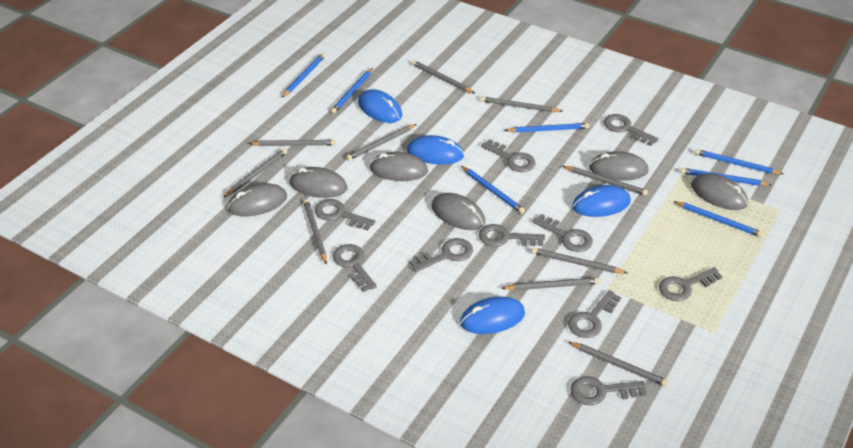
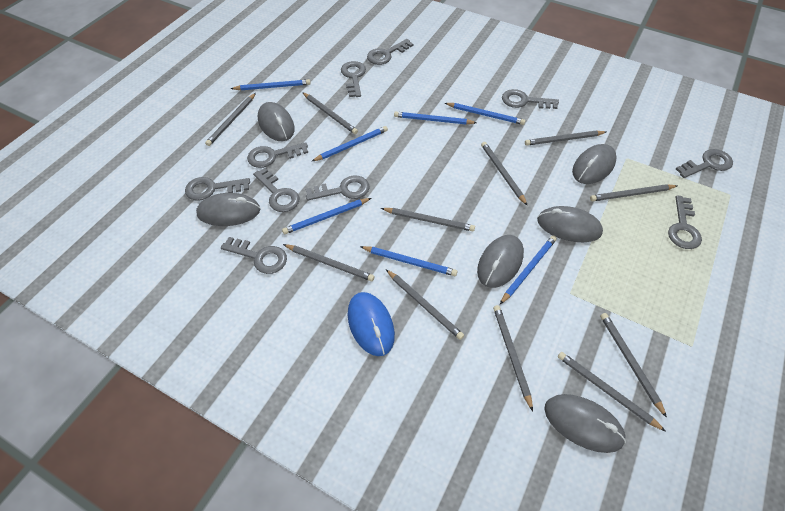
blue mouse: 4 -> 1
grey pencil: 10 -> 11

